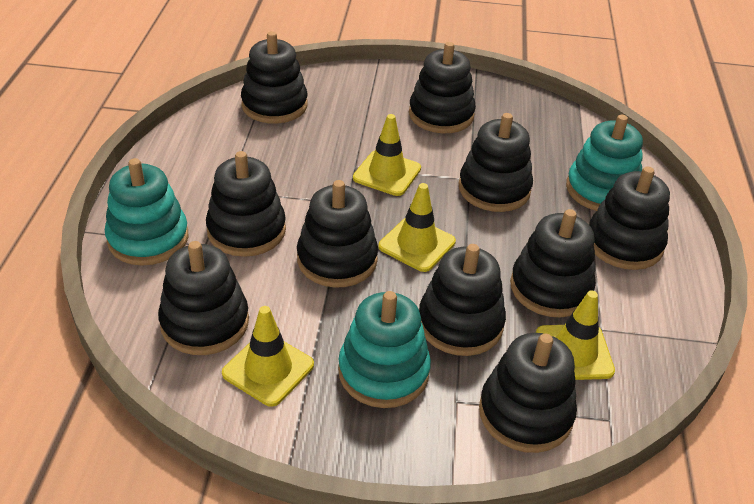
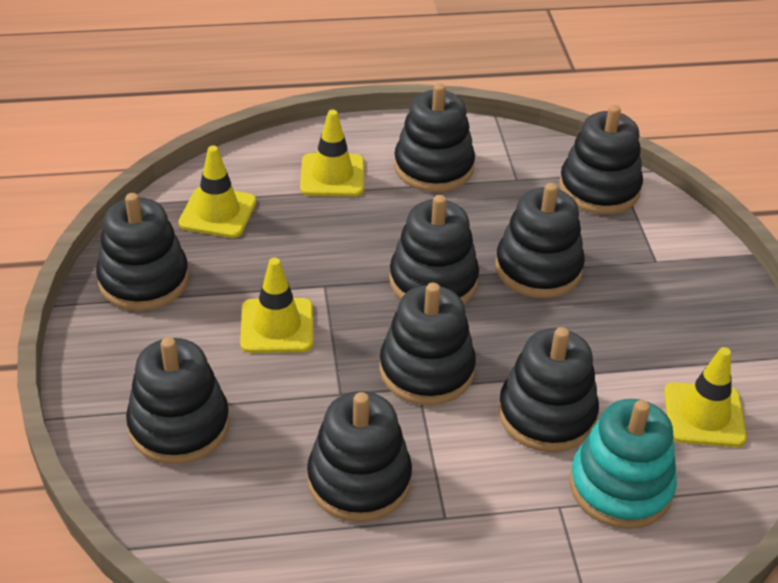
black stacking toy: 10 -> 9
turquoise stacking toy: 3 -> 1

